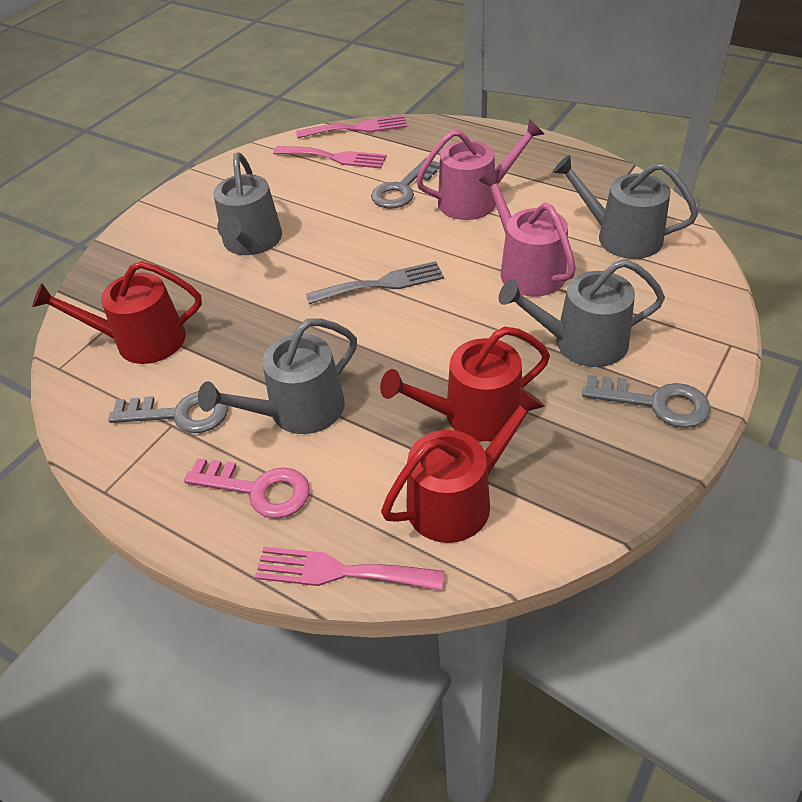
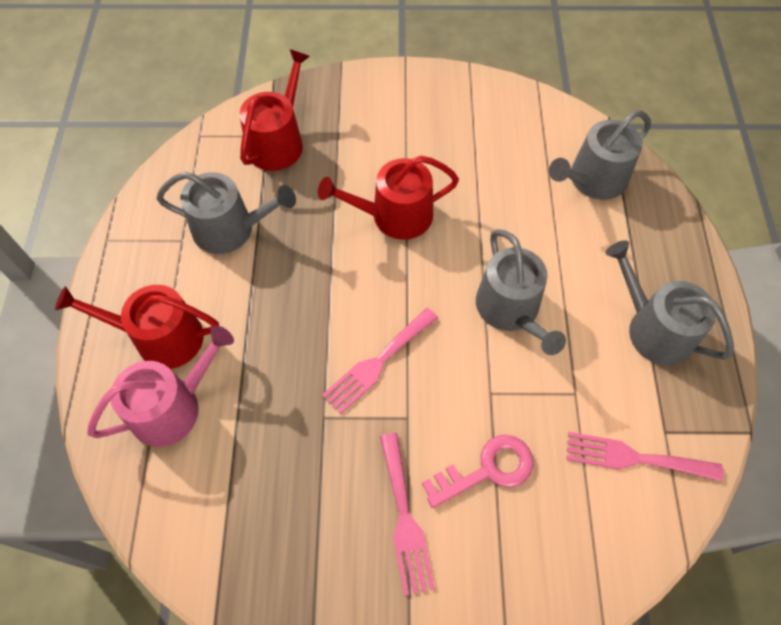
grey fork: 1 -> 0
grey key: 3 -> 0
pink watering can: 2 -> 1

